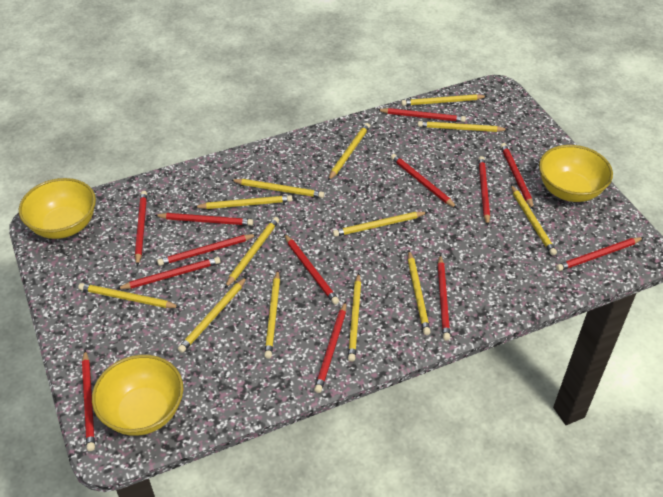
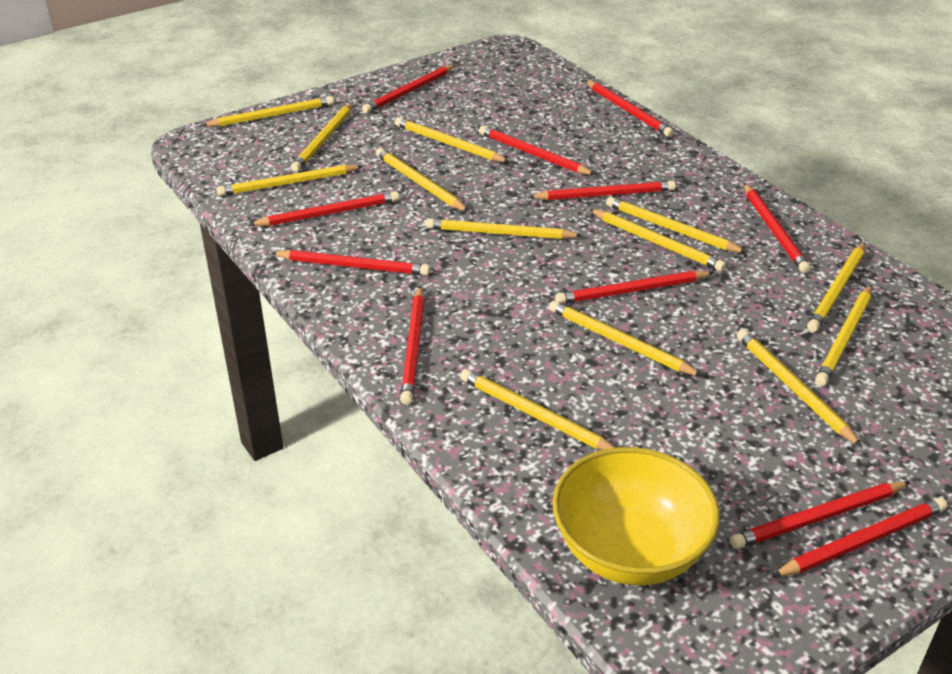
red pencil: 13 -> 11
yellow bowl: 3 -> 1

